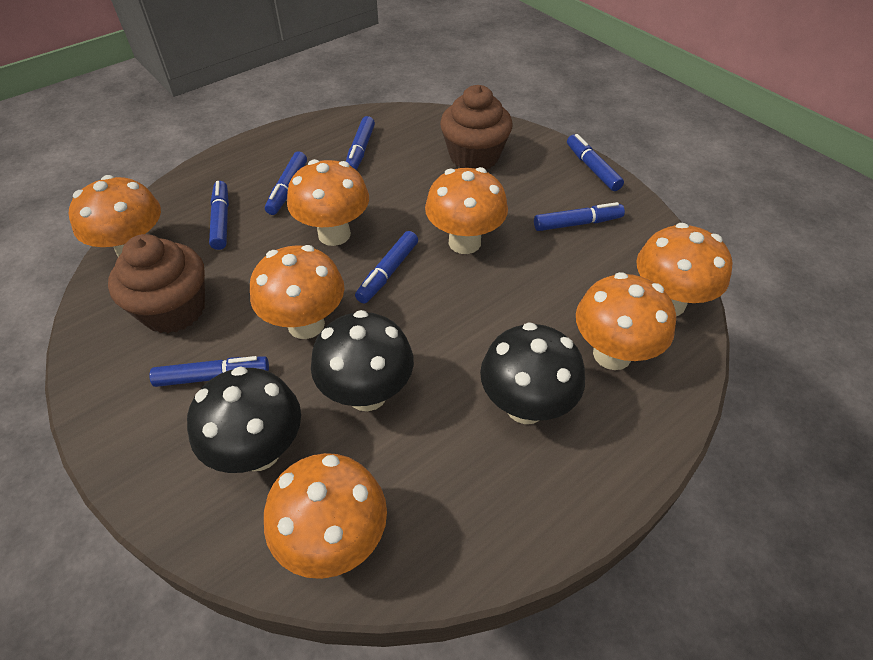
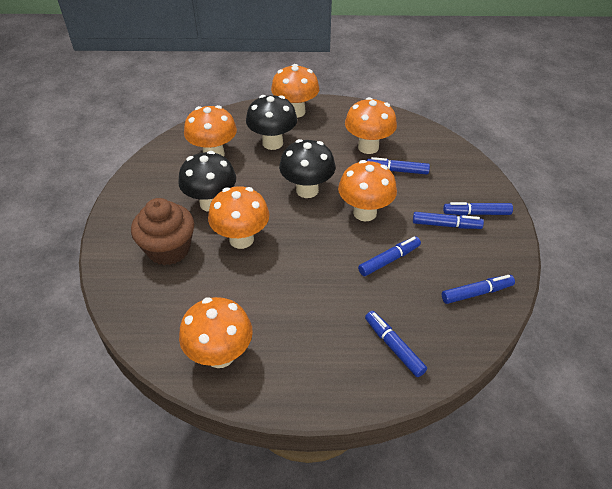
blue marker: 7 -> 6
brown cupcake: 2 -> 1
orange mushroom: 7 -> 6

